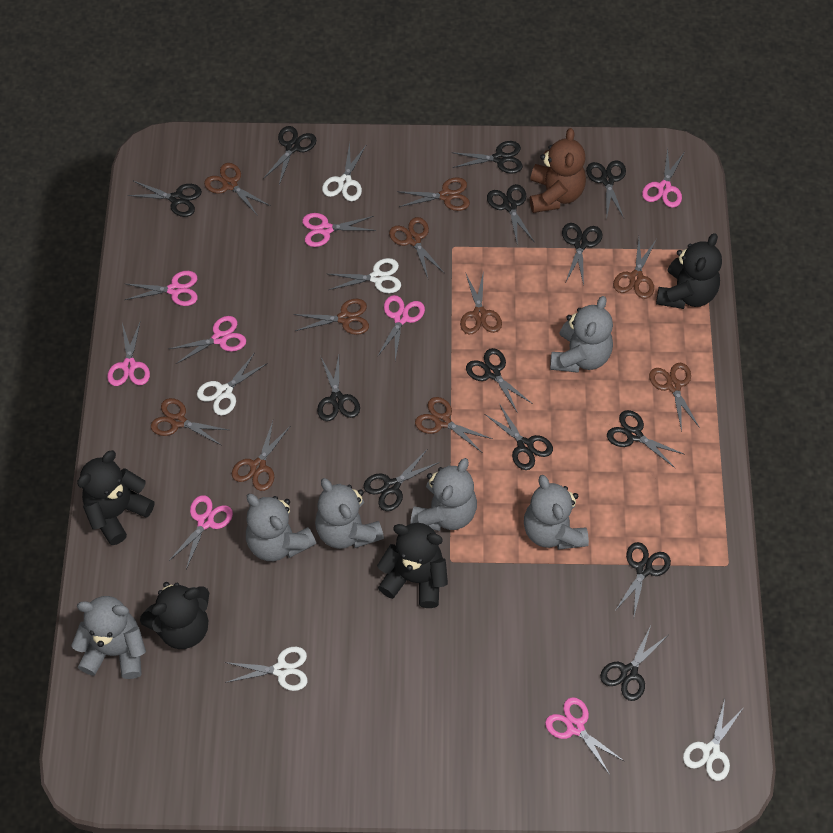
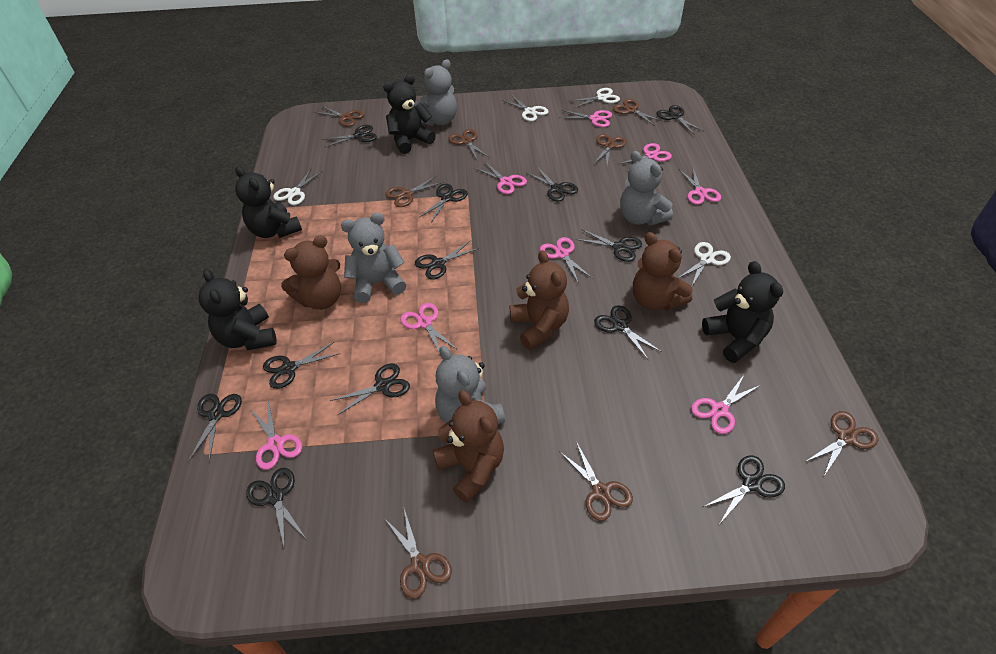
black scissors: 13 -> 12
brown scissors: 10 -> 8
brown teddy bear: 1 -> 4
grey teddy bear: 6 -> 4
white scissors: 5 -> 4

